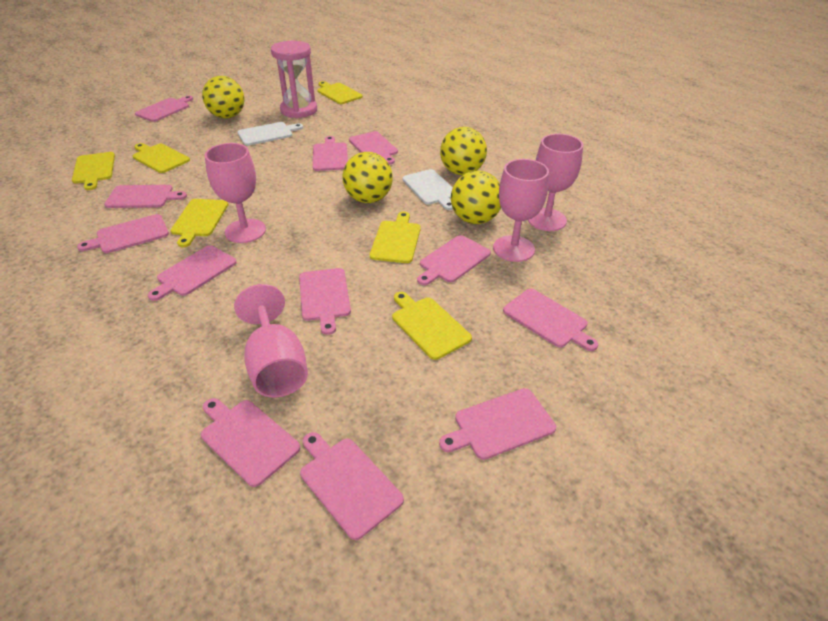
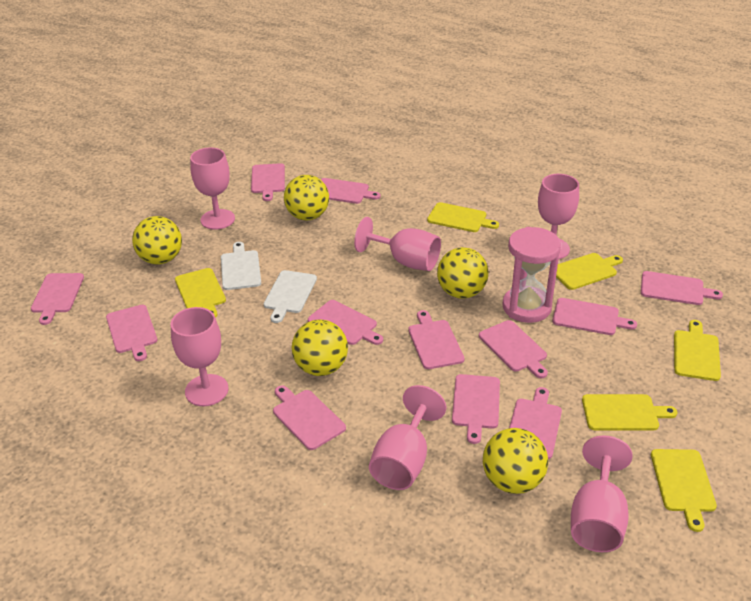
pink goblet: 4 -> 6
yellow ball: 4 -> 5

